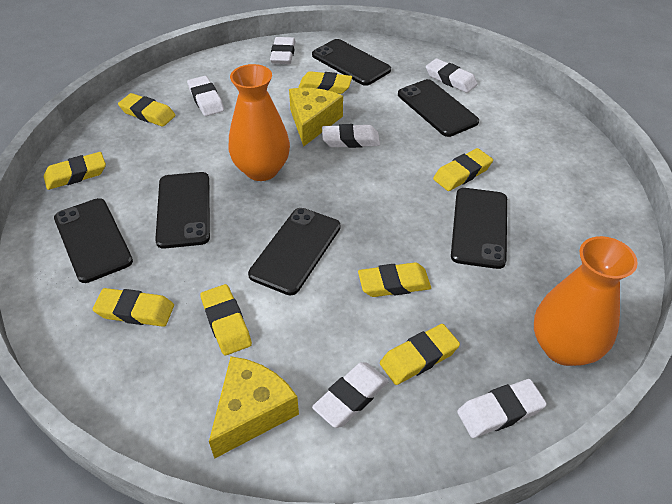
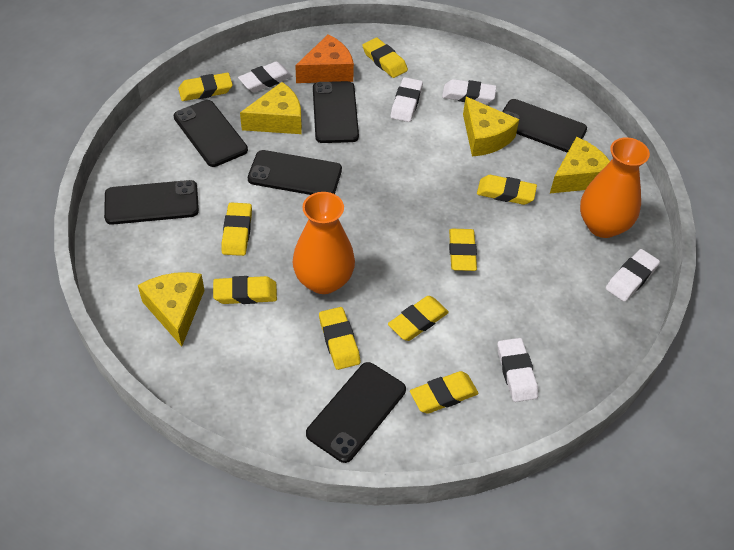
orange cheese: 0 -> 1
white eraser: 6 -> 5
yellow cheese: 2 -> 4
yellow eraser: 8 -> 9

